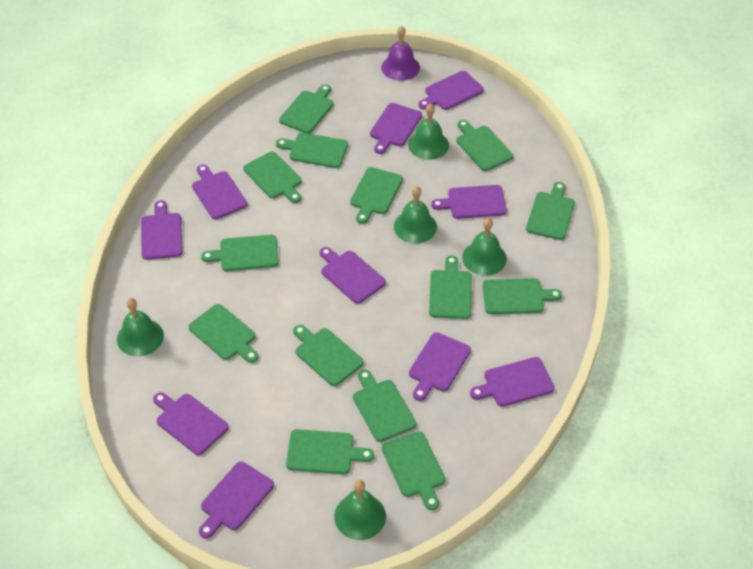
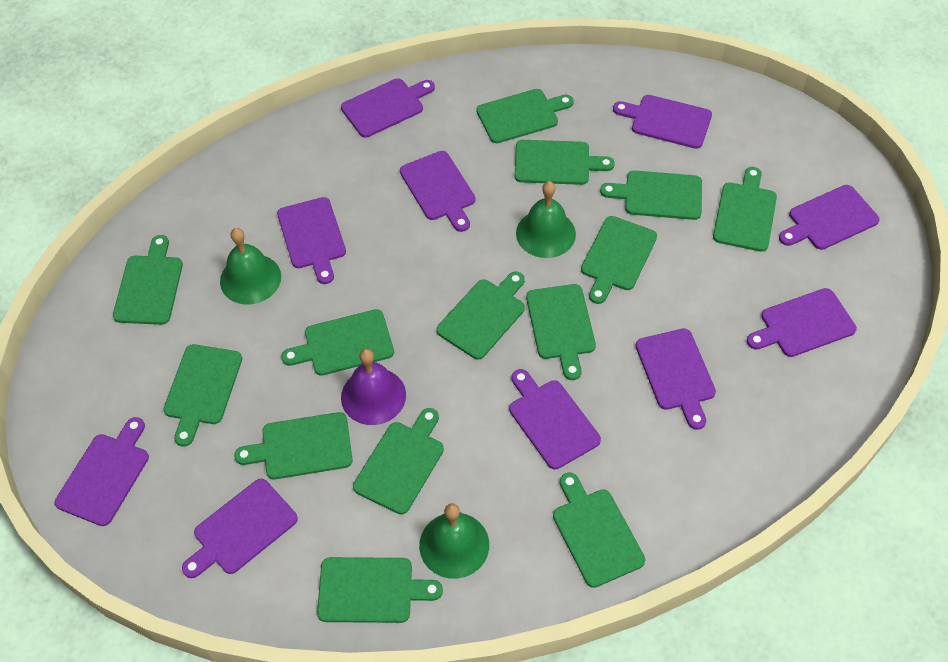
green bell: 5 -> 3

